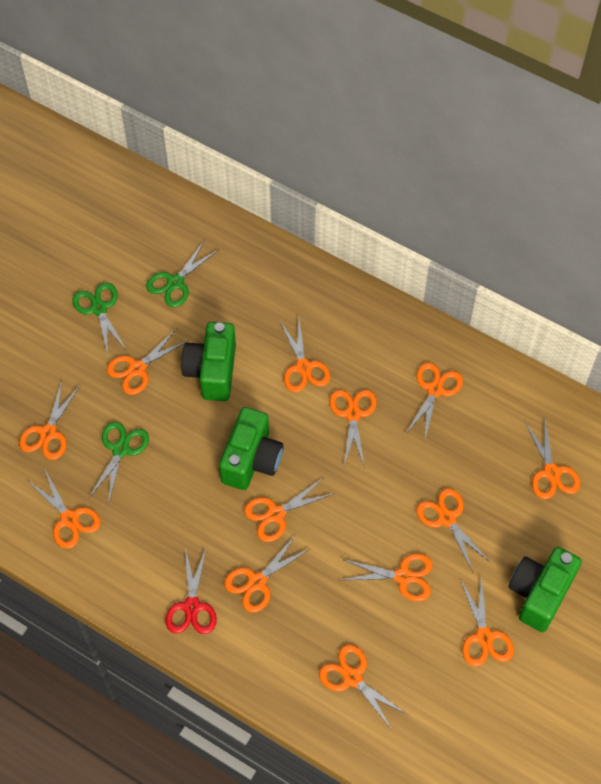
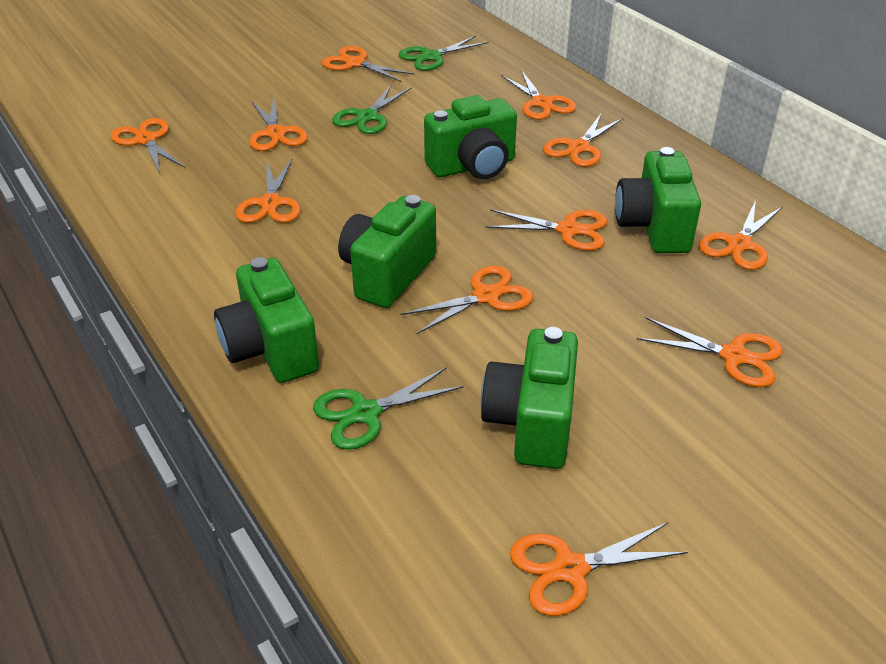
green camera: 3 -> 5
orange scissors: 13 -> 11
red scissors: 1 -> 0

